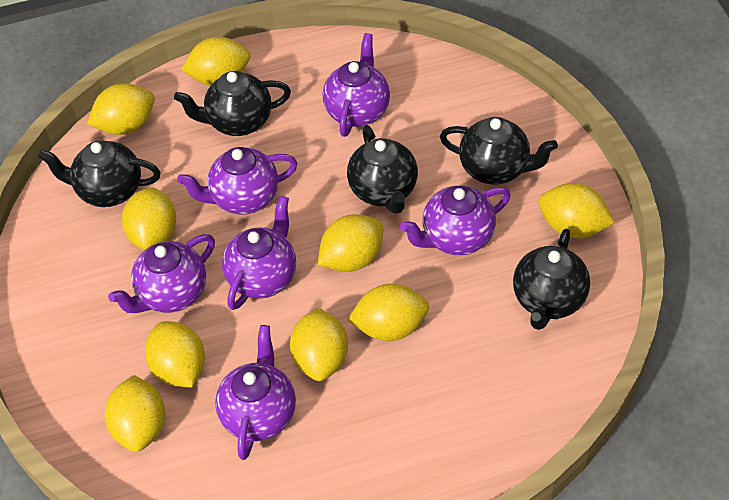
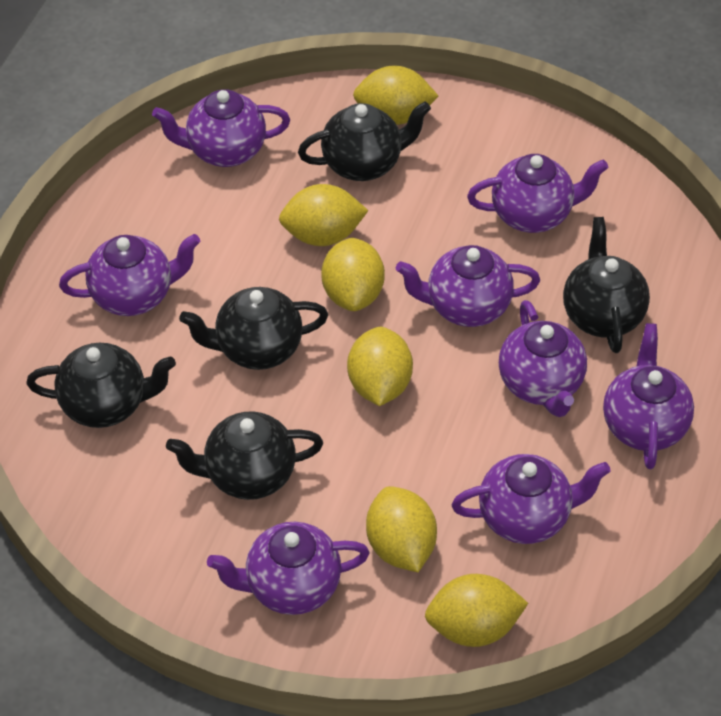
purple teapot: 6 -> 8
yellow lemon: 9 -> 6

